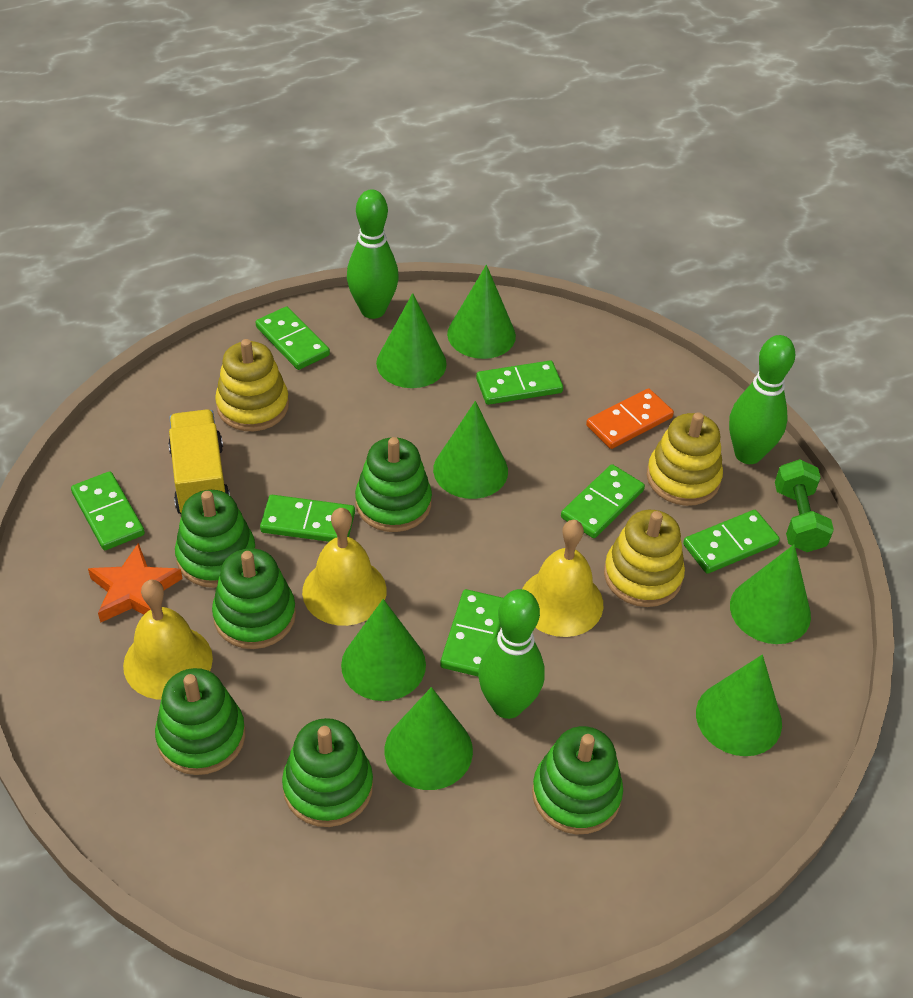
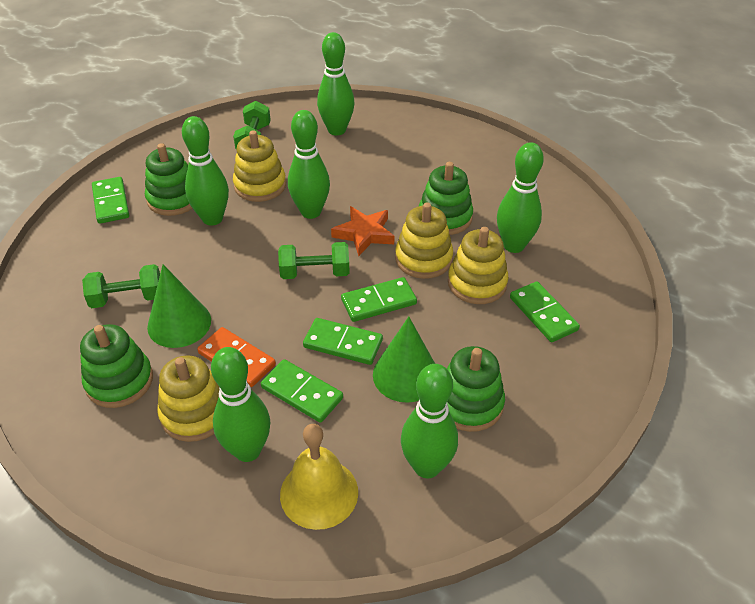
green bowling pin: 3 -> 6
green cone: 7 -> 2
green domino: 7 -> 5
green dumbbell: 1 -> 3
green stacking toy: 6 -> 4
yellow bell: 3 -> 1
yellow stacking toy: 3 -> 4
yellow truck: 1 -> 0

